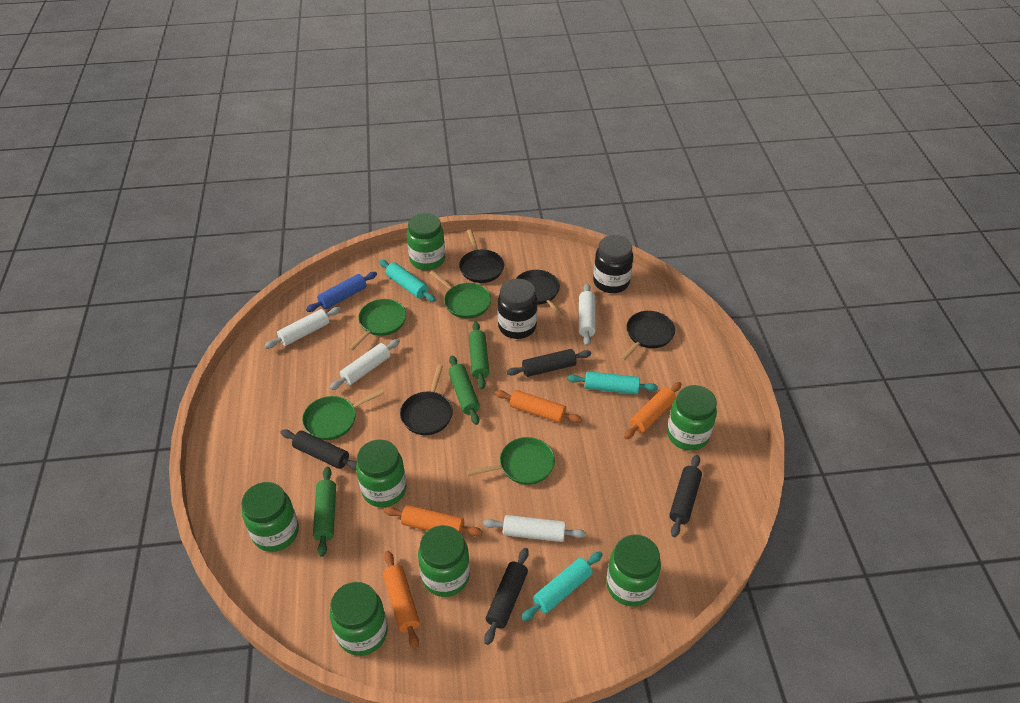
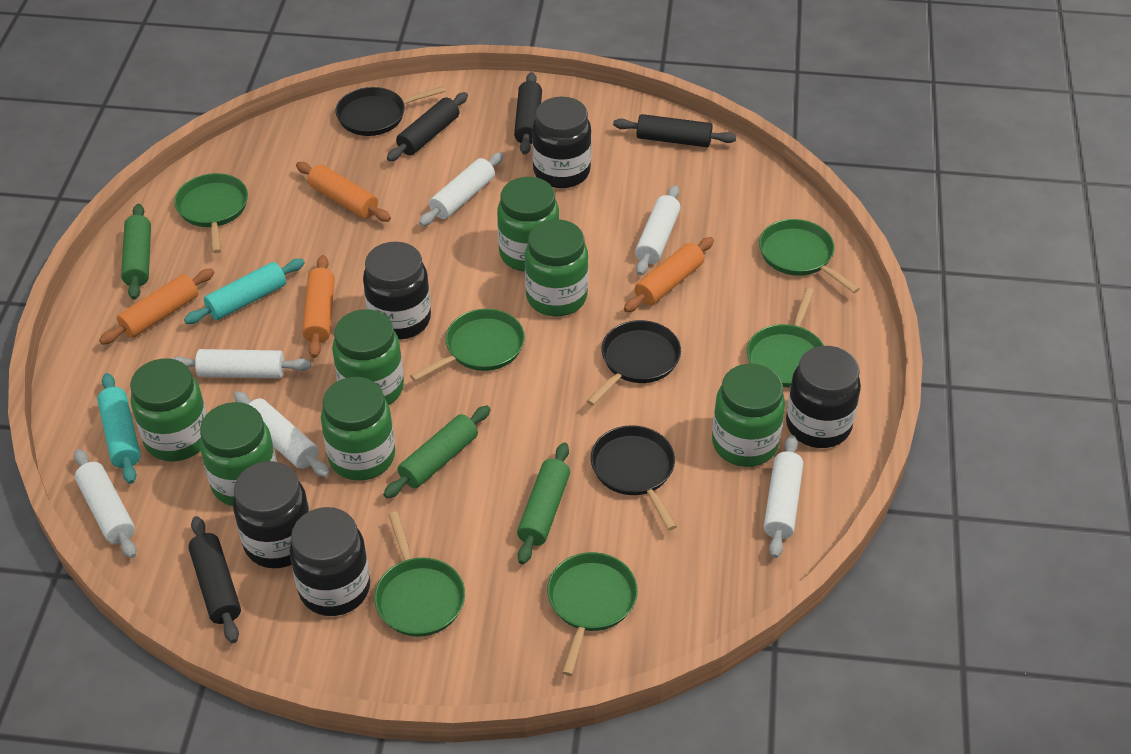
black jar: 2 -> 5
black pan: 4 -> 3
blue rolling pin: 1 -> 0
green pan: 4 -> 6
turquoise rolling pin: 3 -> 2
white rolling pin: 4 -> 6

